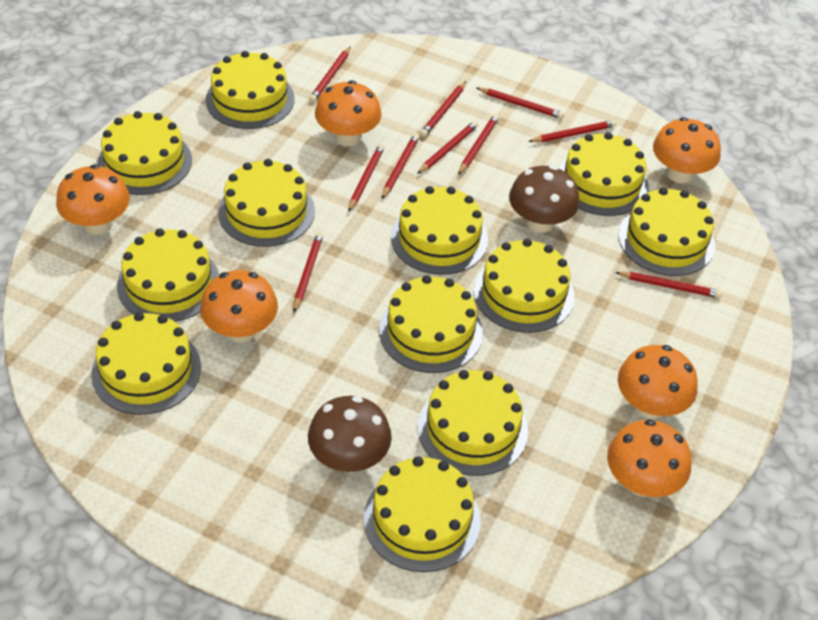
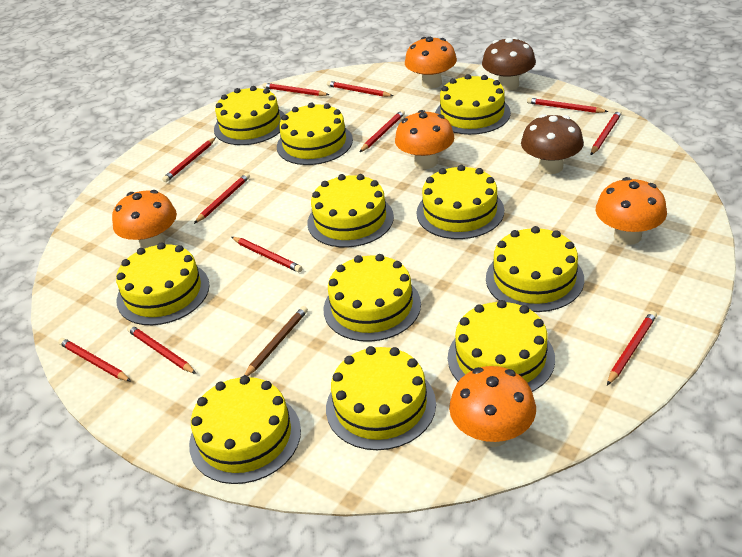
brown pencil: 0 -> 1
orange mushroom: 6 -> 5
red pencil: 10 -> 11
yellow cake: 12 -> 11

